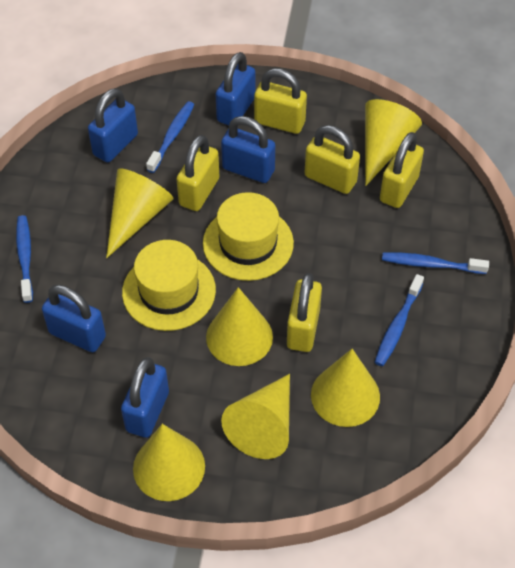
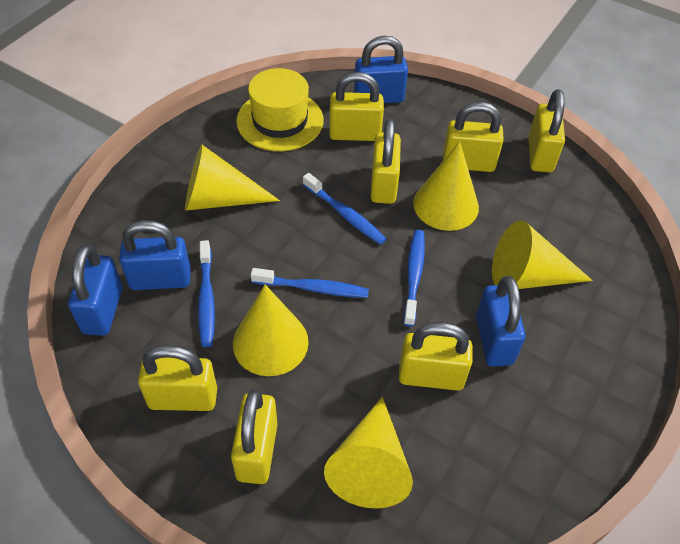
blue padlock: 5 -> 4
yellow cone: 6 -> 5
yellow hat: 2 -> 1
yellow padlock: 5 -> 7

